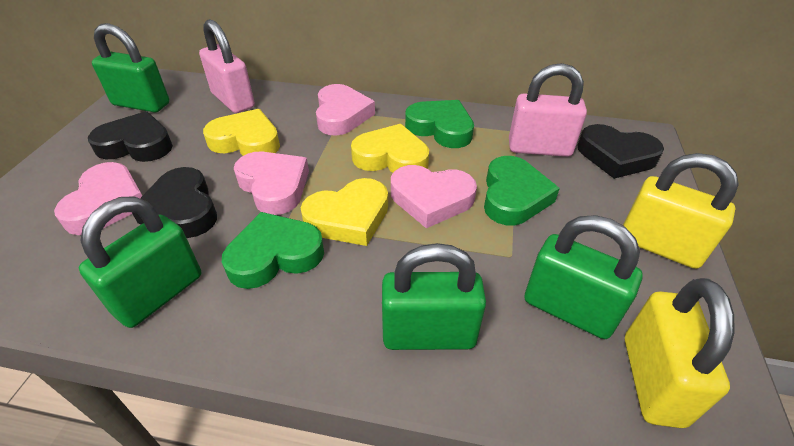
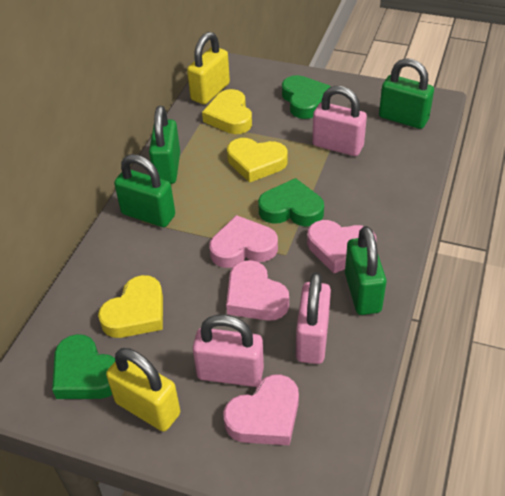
black heart: 3 -> 0
pink padlock: 2 -> 3

